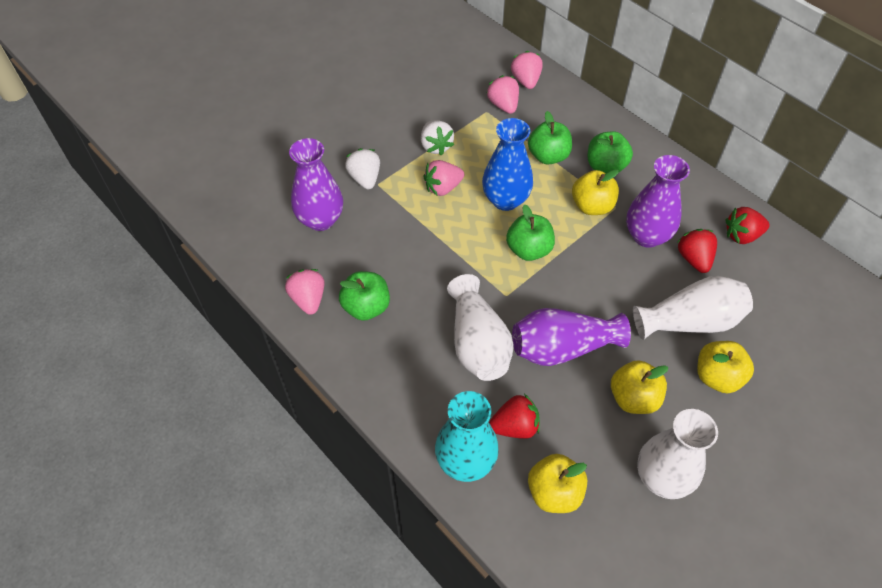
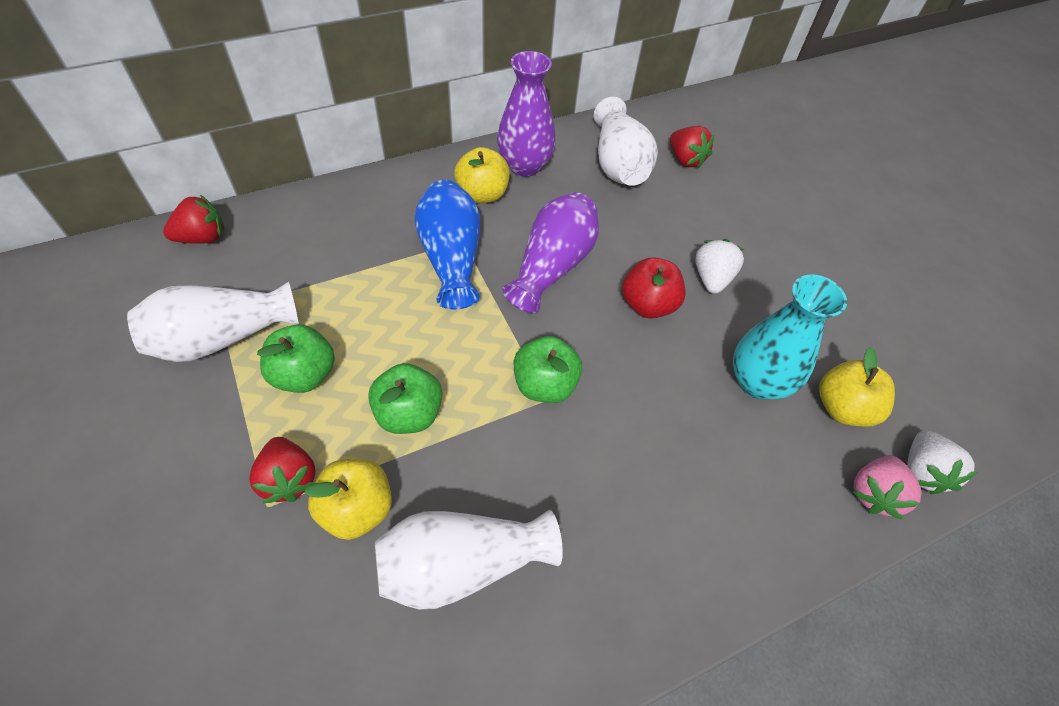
green apple: 4 -> 3
pink strawberry: 4 -> 1
purple vase: 3 -> 2
red apple: 0 -> 1
yellow apple: 4 -> 3

